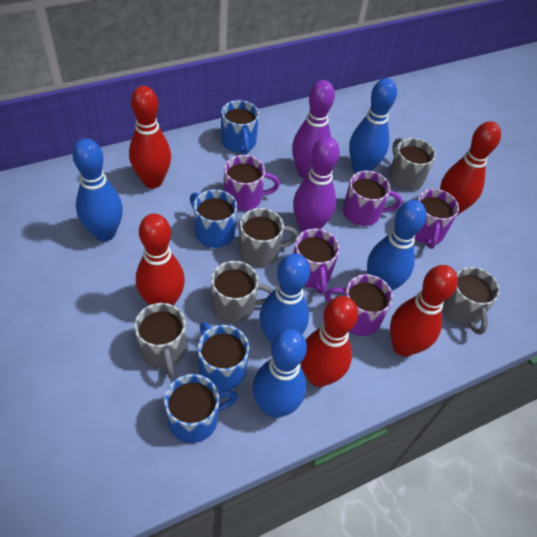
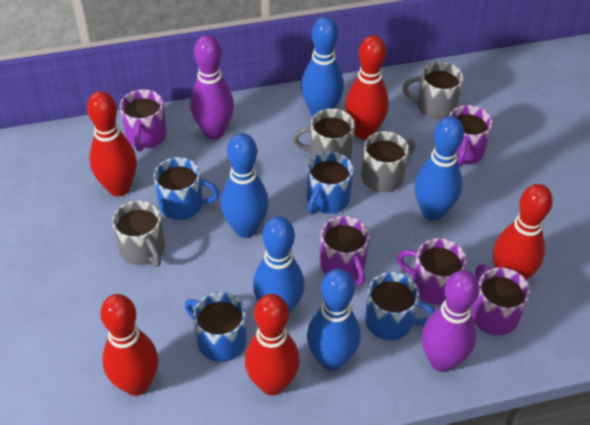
grey mug: 5 -> 4

